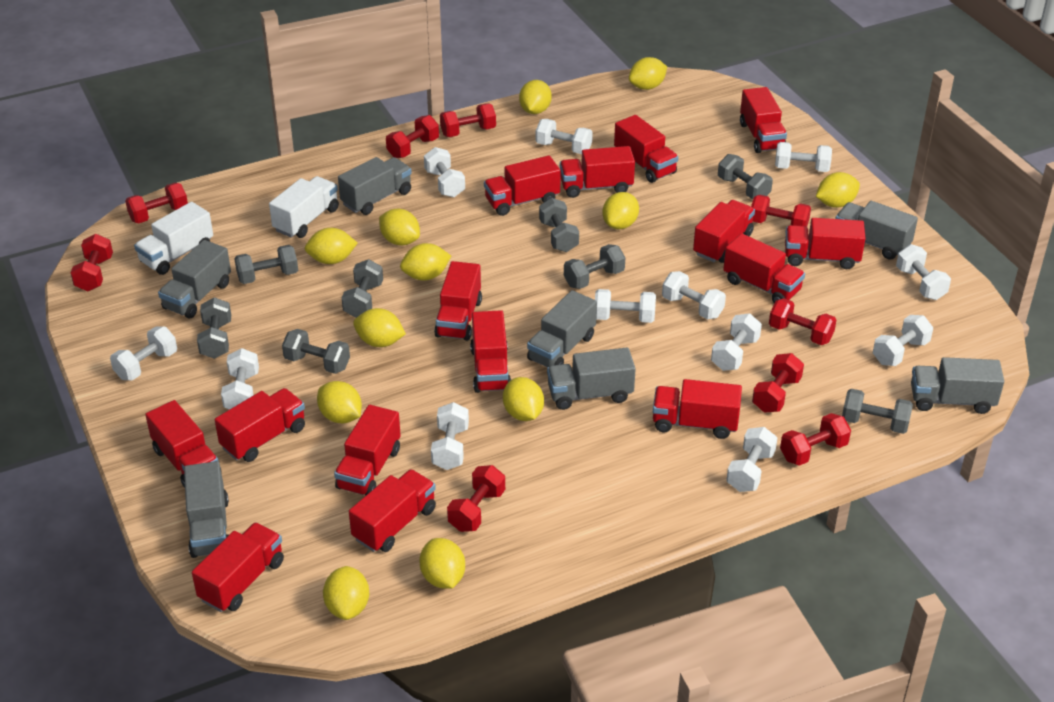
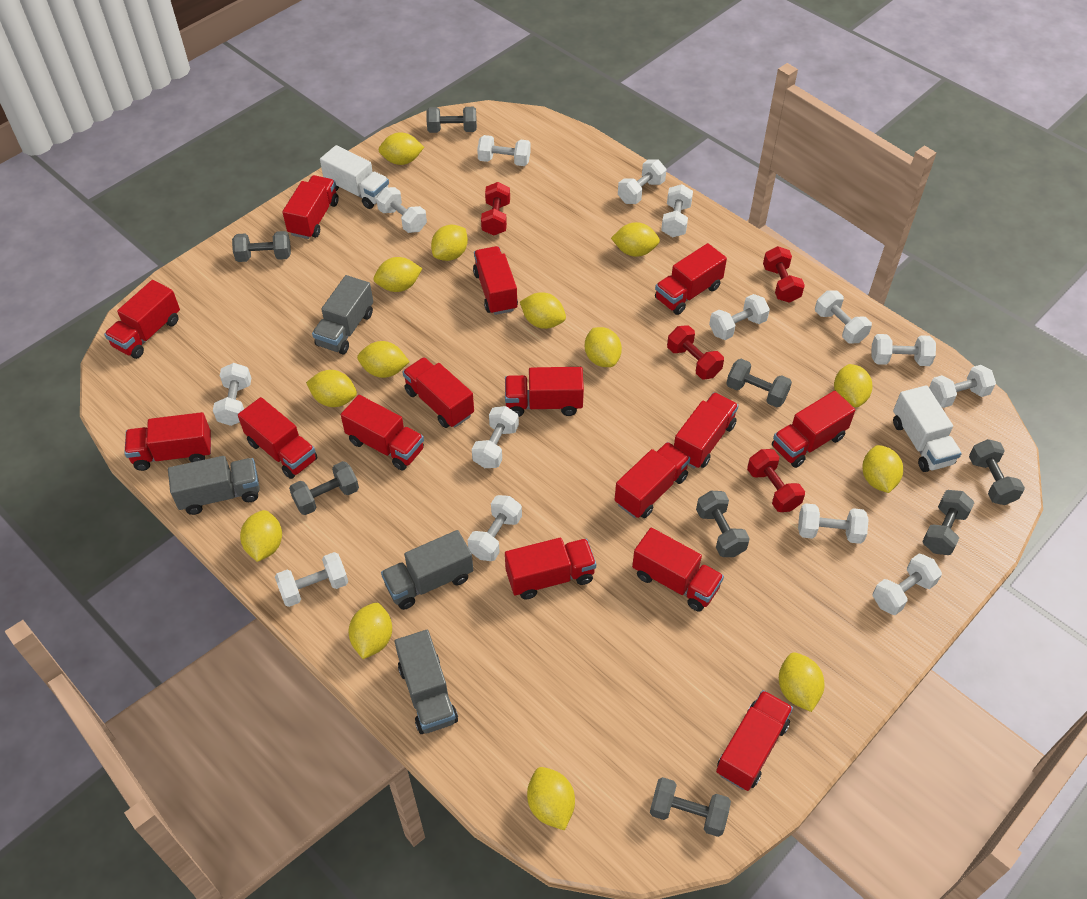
grey truck: 7 -> 4
red dumbbell: 9 -> 4
white dumbbell: 12 -> 14
yellow lemon: 12 -> 14

